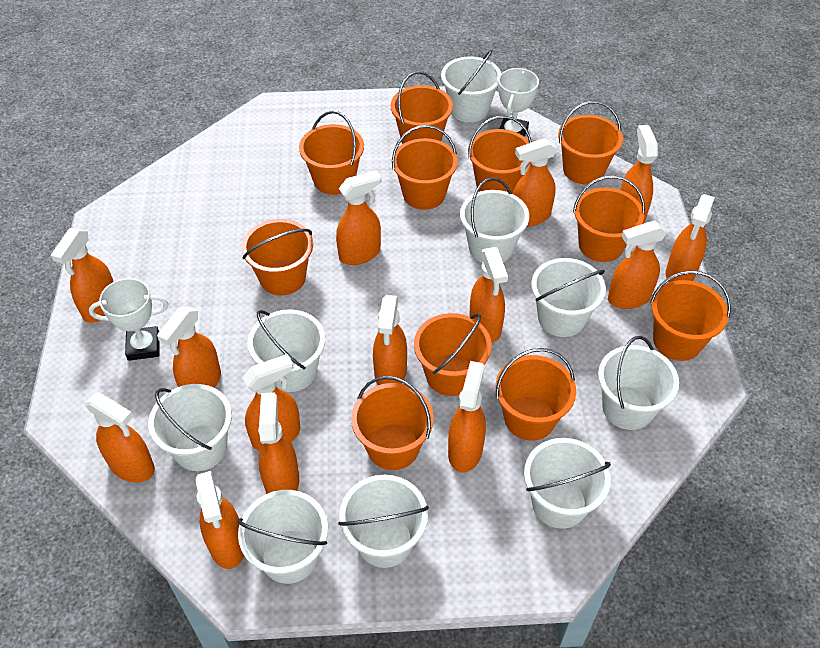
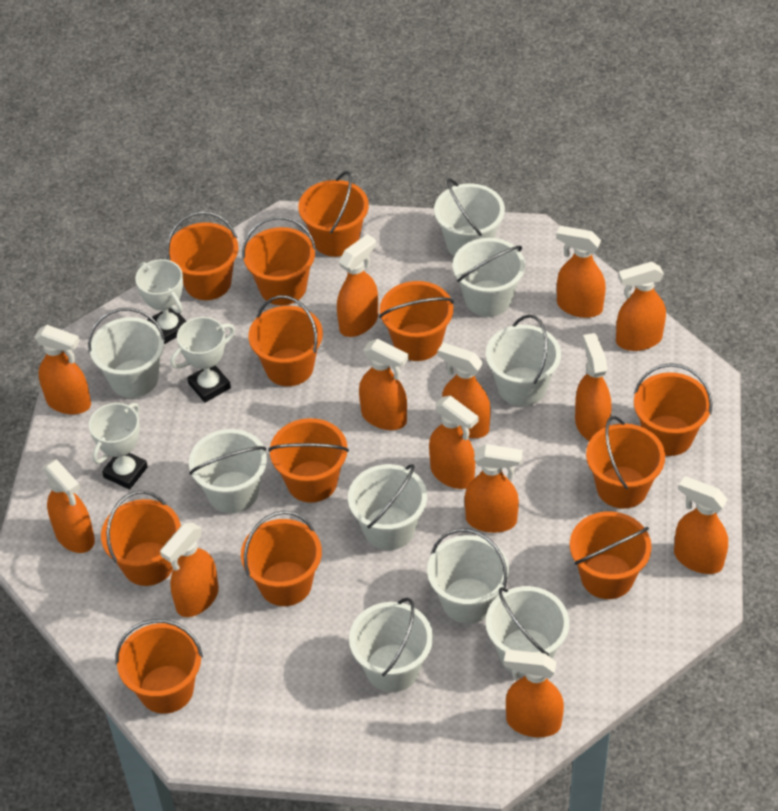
orange bucket: 11 -> 12
orange spray bottle: 14 -> 13
white trophy: 2 -> 3

